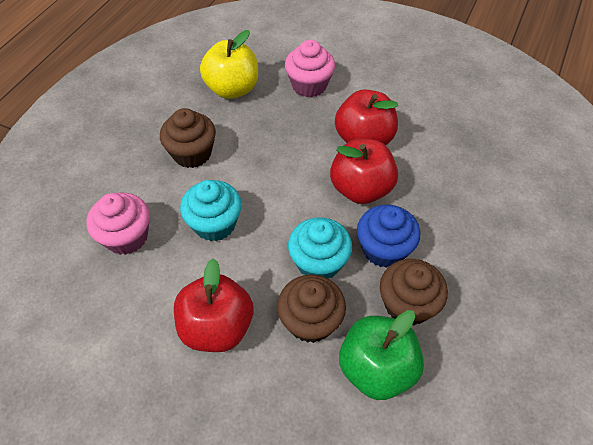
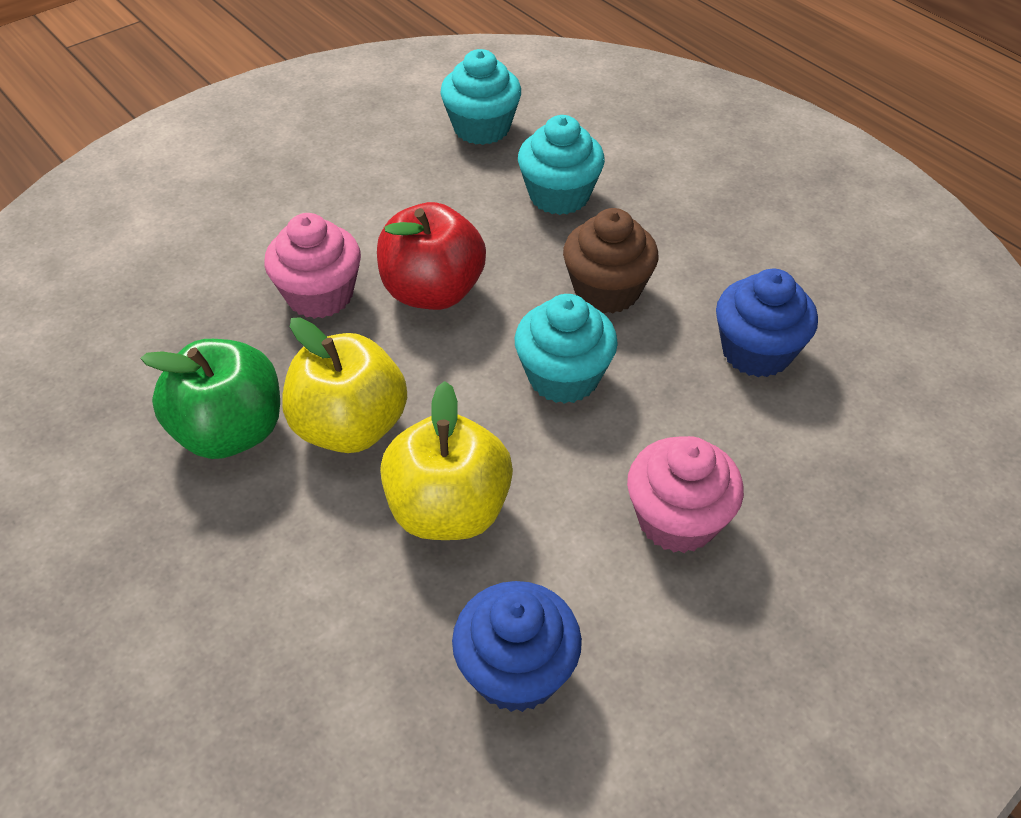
blue cupcake: 1 -> 2
brown cupcake: 3 -> 1
red apple: 3 -> 1
turquoise cupcake: 2 -> 3
yellow apple: 1 -> 2

